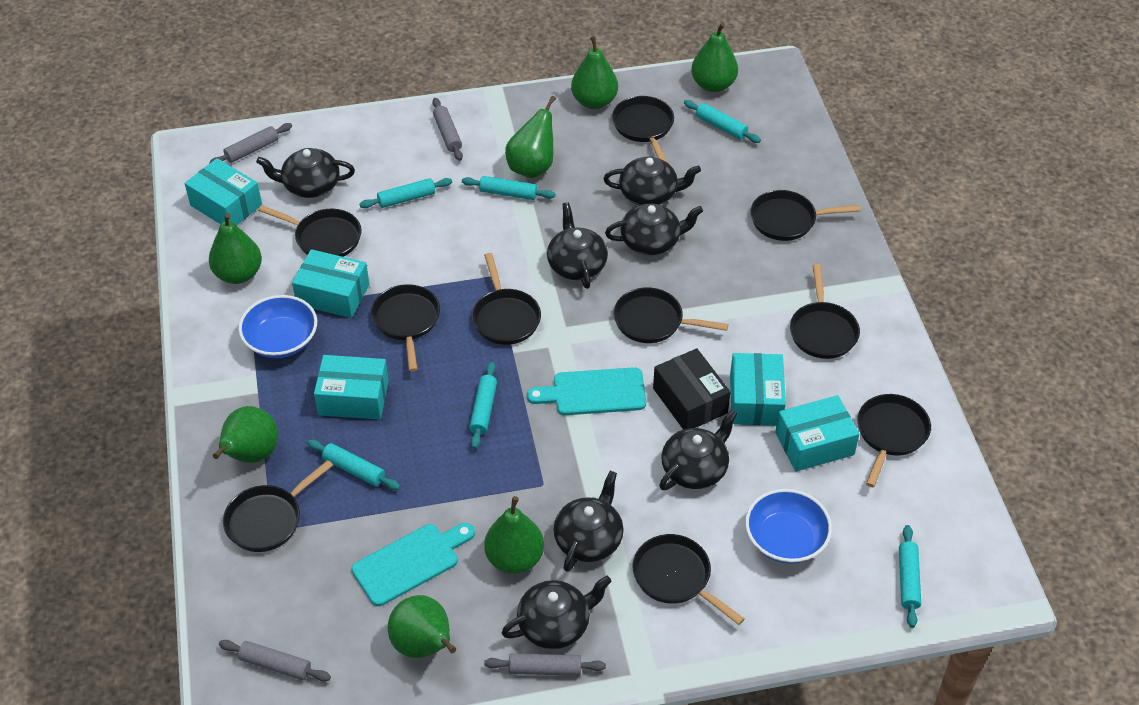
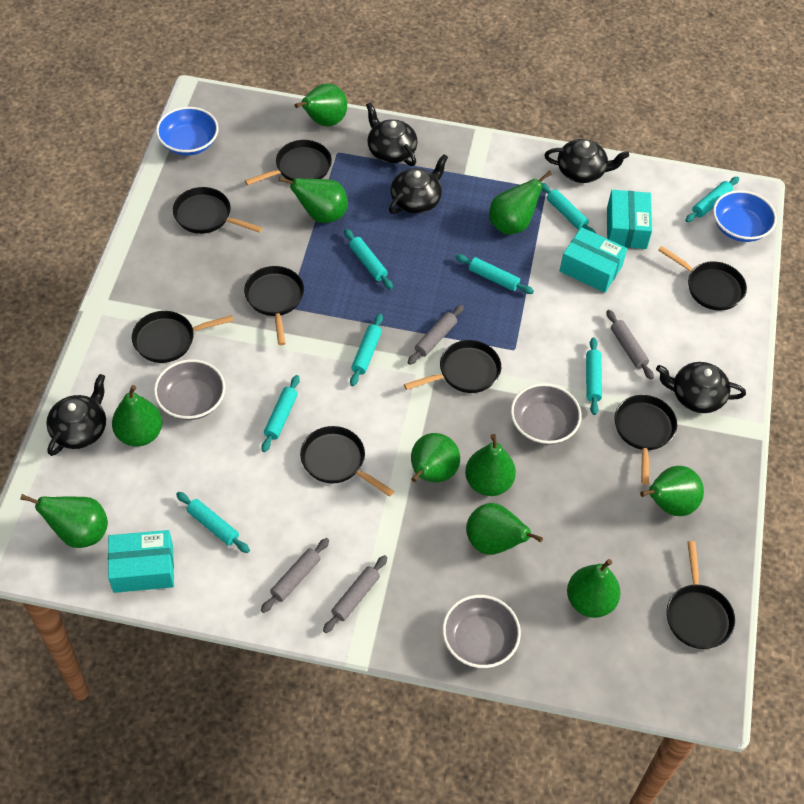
black box: 1 -> 0
black pan: 10 -> 9
black teapot: 7 -> 5
green pear: 7 -> 10
grey bowl: 0 -> 3
turquoise box: 5 -> 3
turquoise cutting board: 2 -> 0
turquoise rolling pin: 6 -> 8

